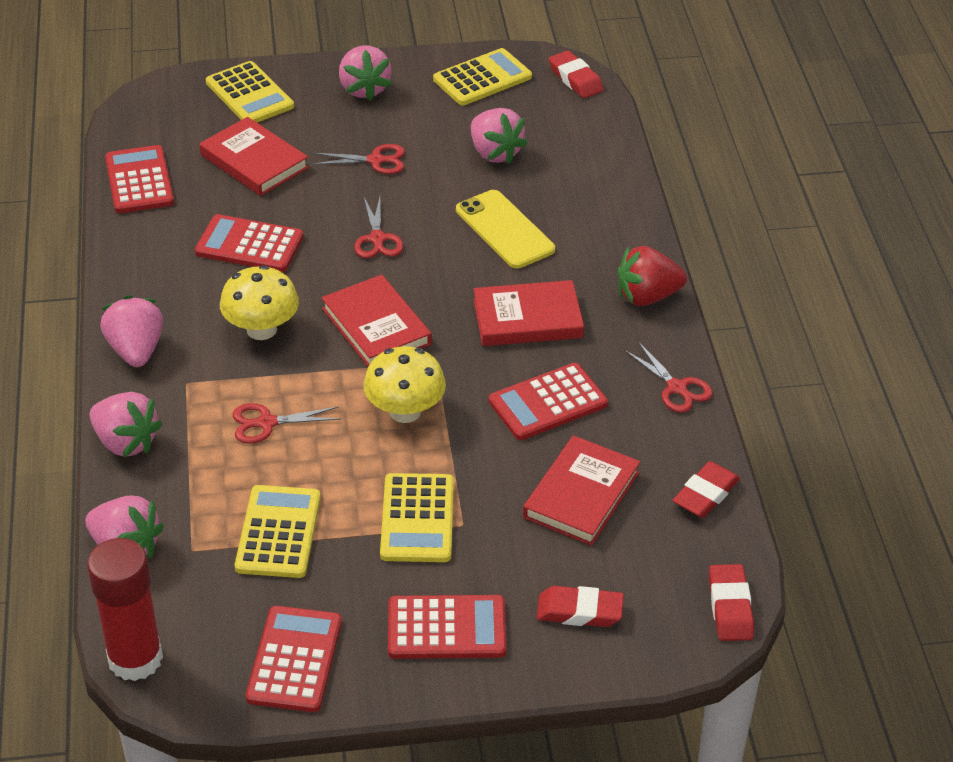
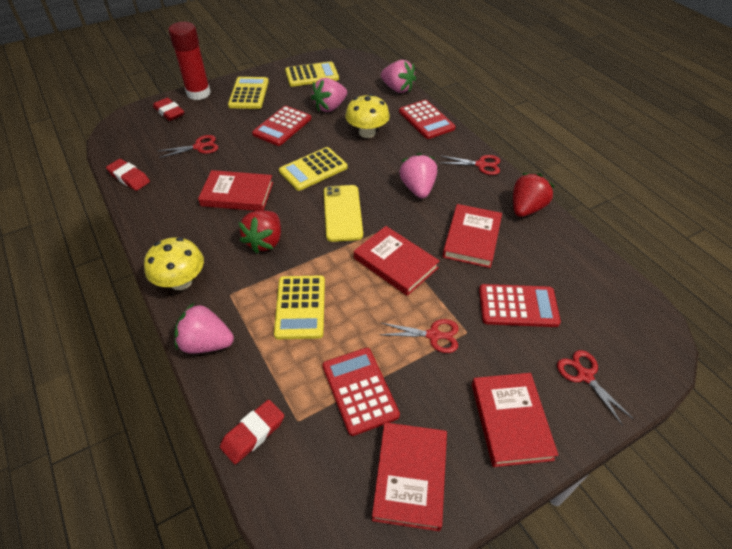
pink strawberry: 5 -> 4
red book: 4 -> 5
red calculator: 5 -> 4
red eraser: 4 -> 3
red strawberry: 1 -> 2

